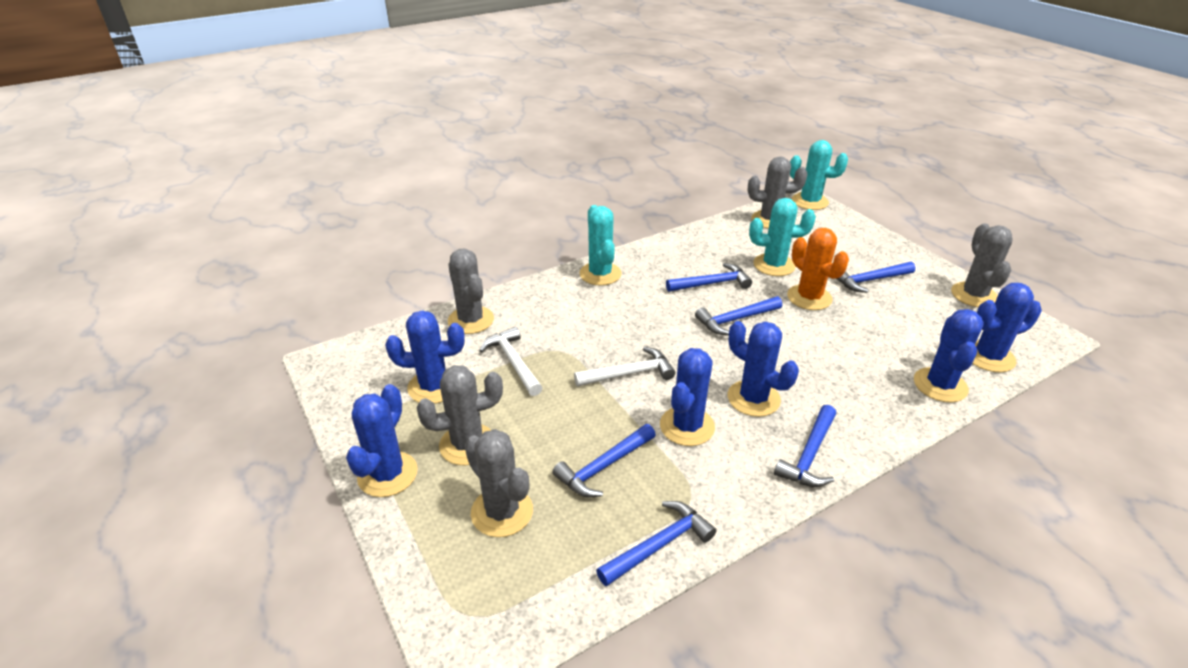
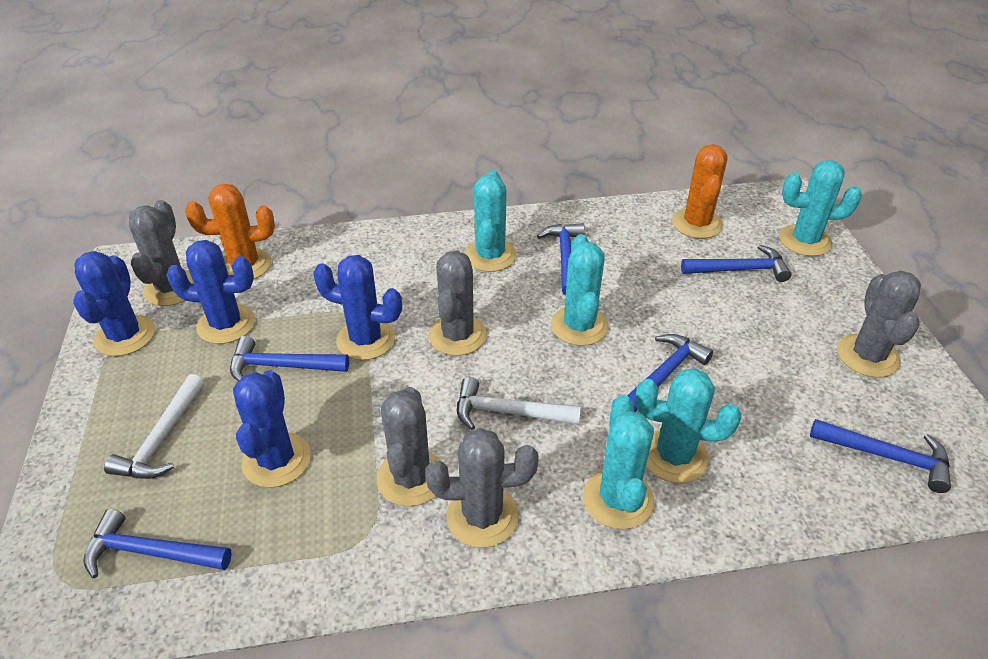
blue cactus: 6 -> 4
orange cactus: 1 -> 2
turquoise cactus: 3 -> 5

